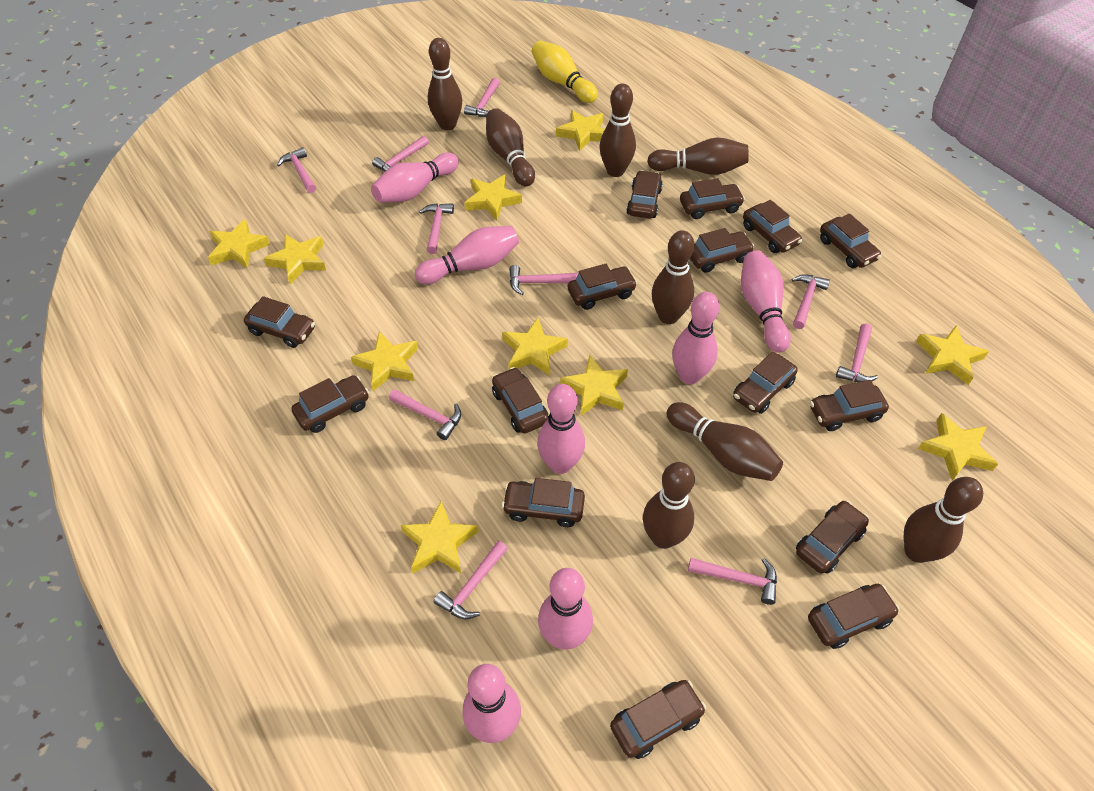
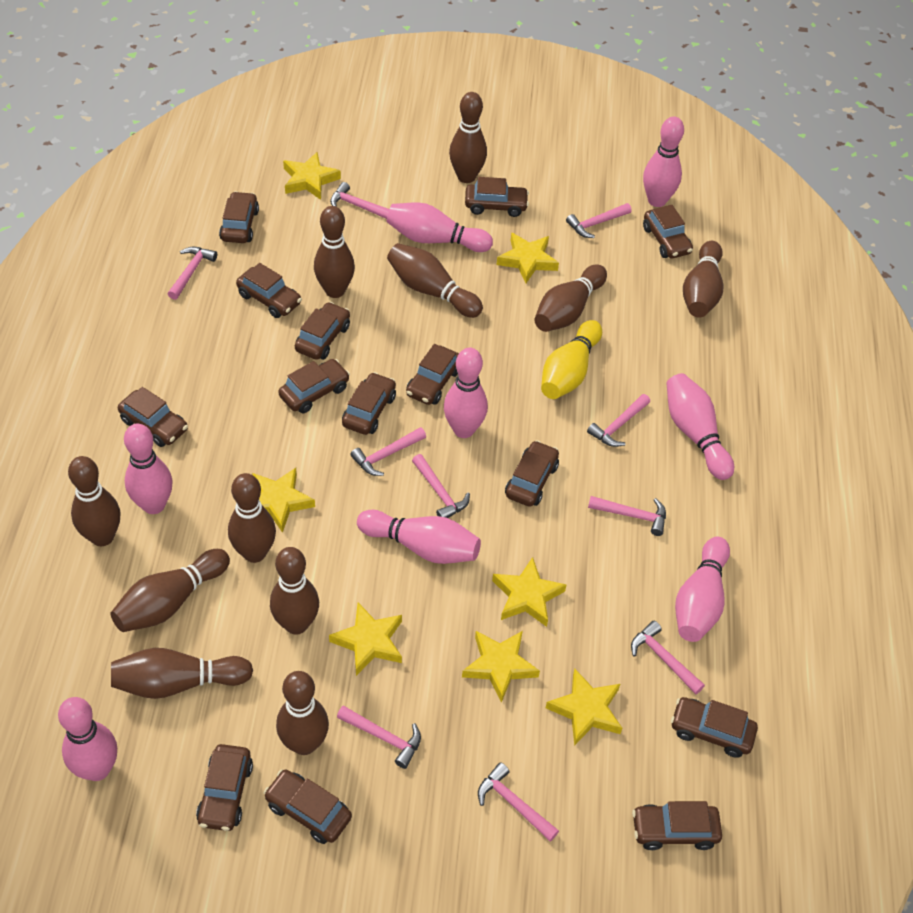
brown bowling pin: 8 -> 11
brown car: 15 -> 14
pink bowling pin: 7 -> 8
yellow star: 10 -> 7

